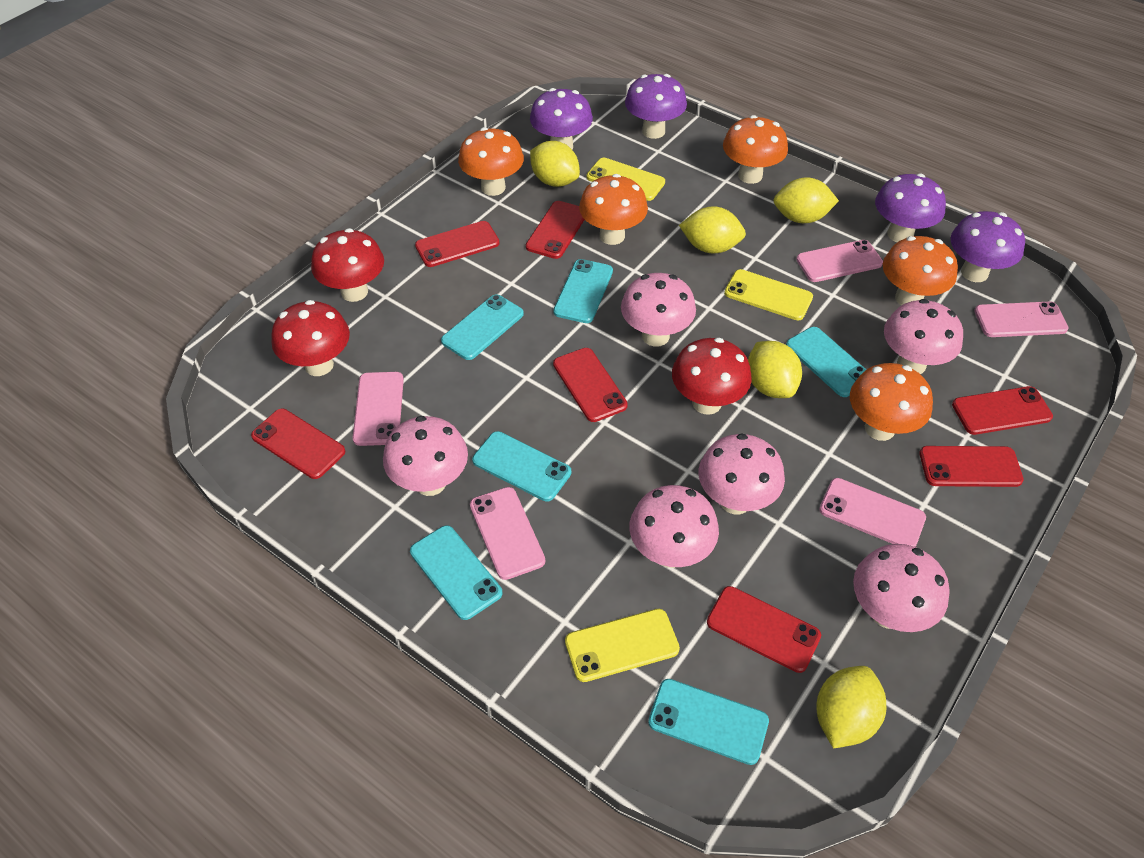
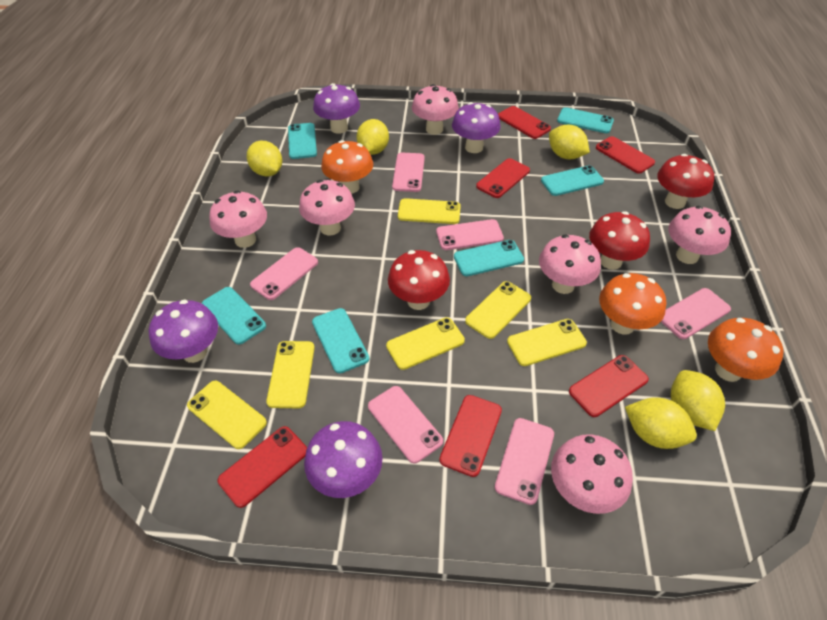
orange mushroom: 5 -> 3
pink phone: 5 -> 6
red phone: 7 -> 6
yellow phone: 3 -> 6

